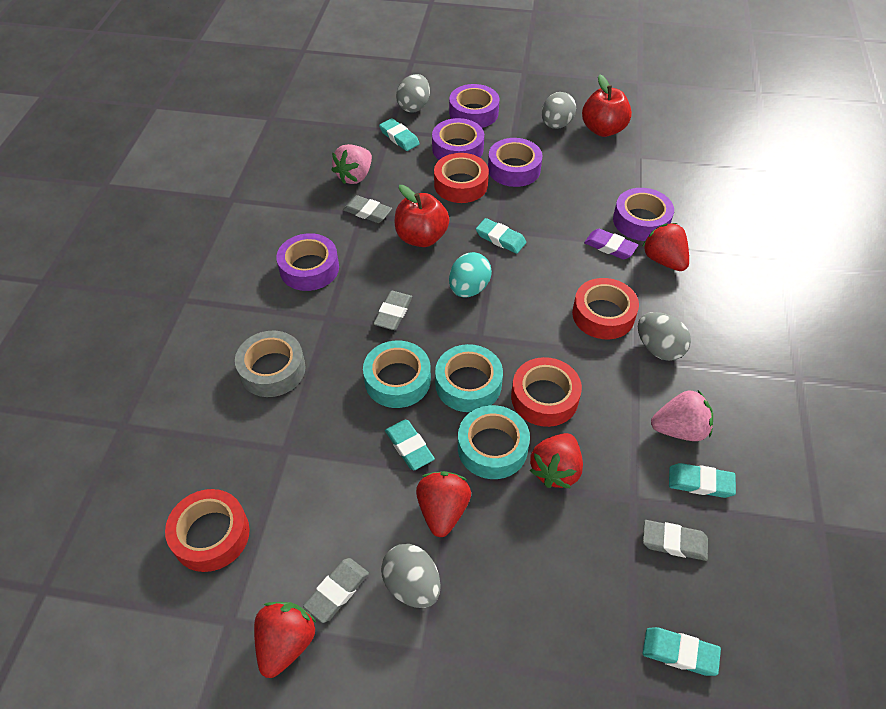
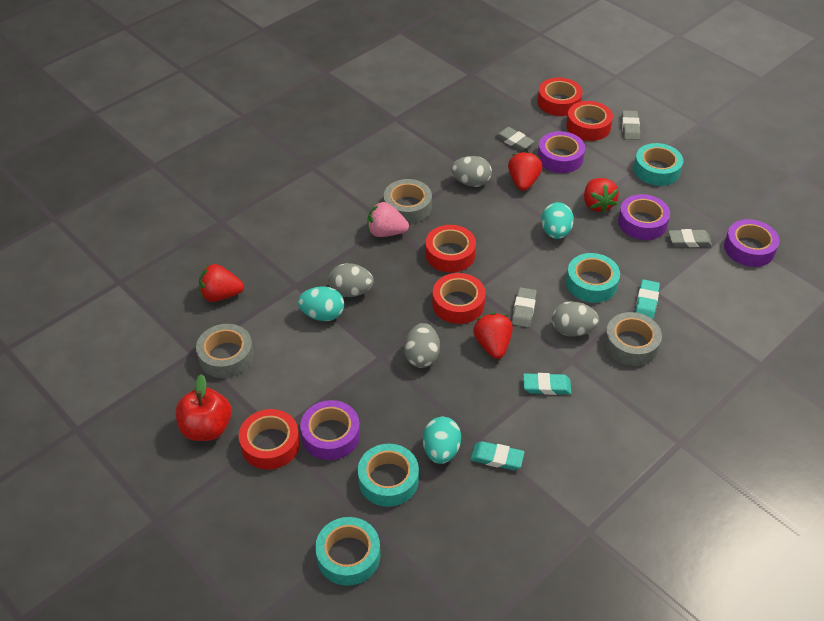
grey tape: 1 -> 3
pink strawberry: 2 -> 1
purple eraser: 1 -> 0
purple tape: 5 -> 4
red apple: 2 -> 1
red tape: 4 -> 5
turquoise egg: 1 -> 3
turquoise eraser: 5 -> 3
turquoise tape: 3 -> 4

